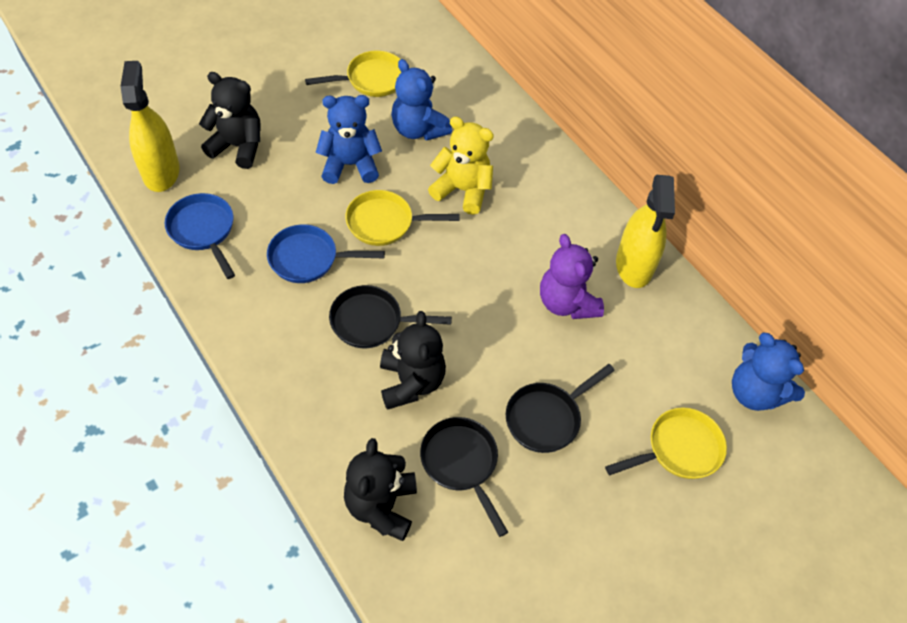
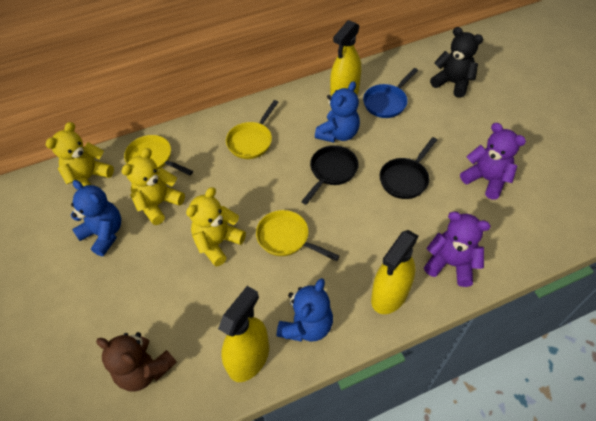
black pan: 3 -> 2
black teddy bear: 3 -> 1
blue pan: 2 -> 1
brown teddy bear: 0 -> 1
purple teddy bear: 1 -> 2
yellow spray bottle: 2 -> 3
yellow teddy bear: 1 -> 3

